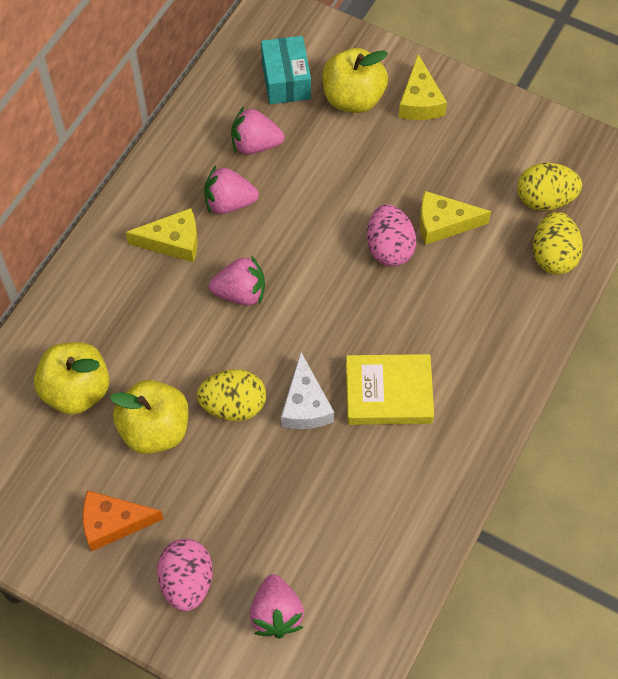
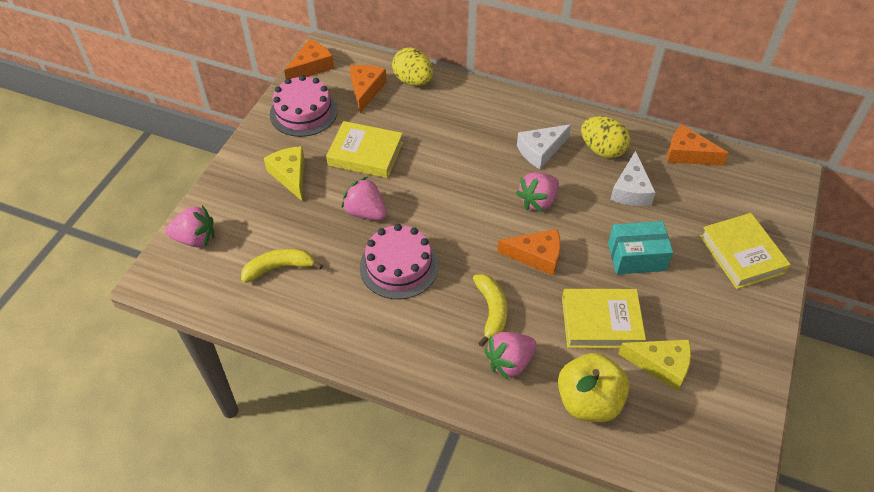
orange cheese: 1 -> 4
pink cake: 0 -> 2
pink egg: 2 -> 0
white cheese: 1 -> 2
yellow apple: 3 -> 1
yellow banana: 0 -> 2
yellow book: 1 -> 3
yellow cheese: 3 -> 2
yellow egg: 3 -> 2

